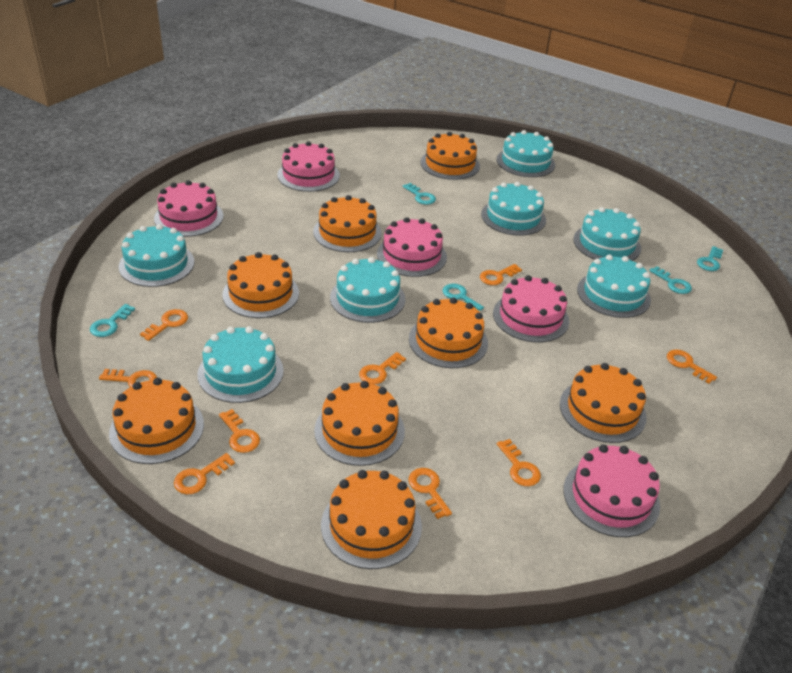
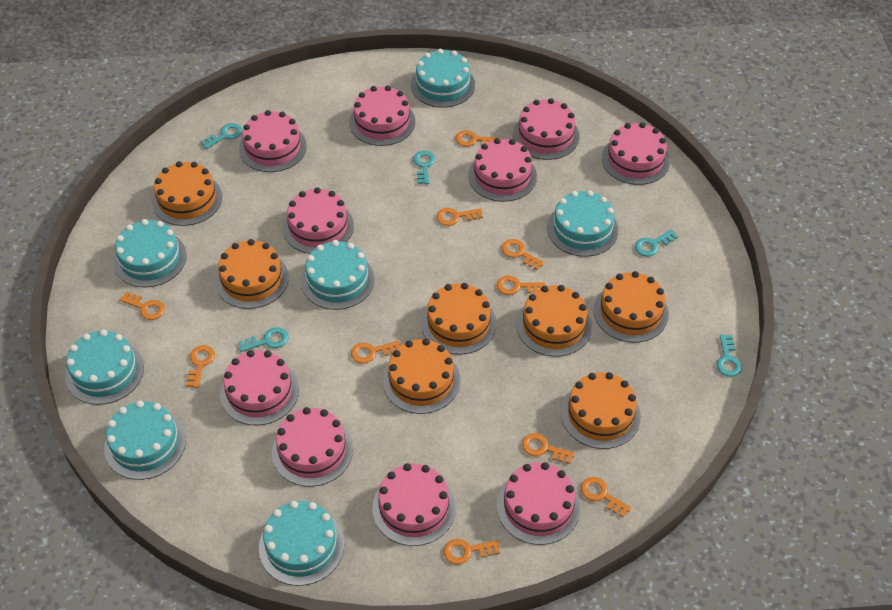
orange cake: 8 -> 7
orange key: 9 -> 10
pink cake: 5 -> 10

